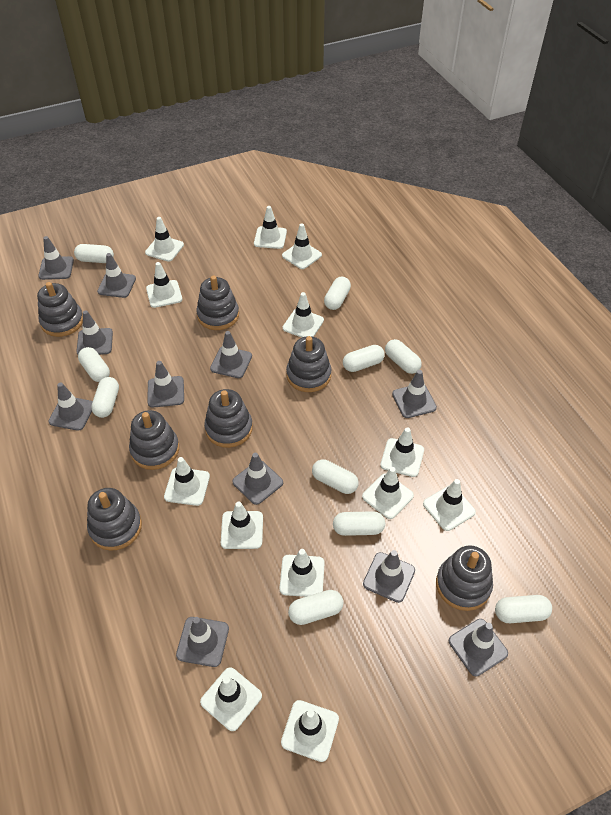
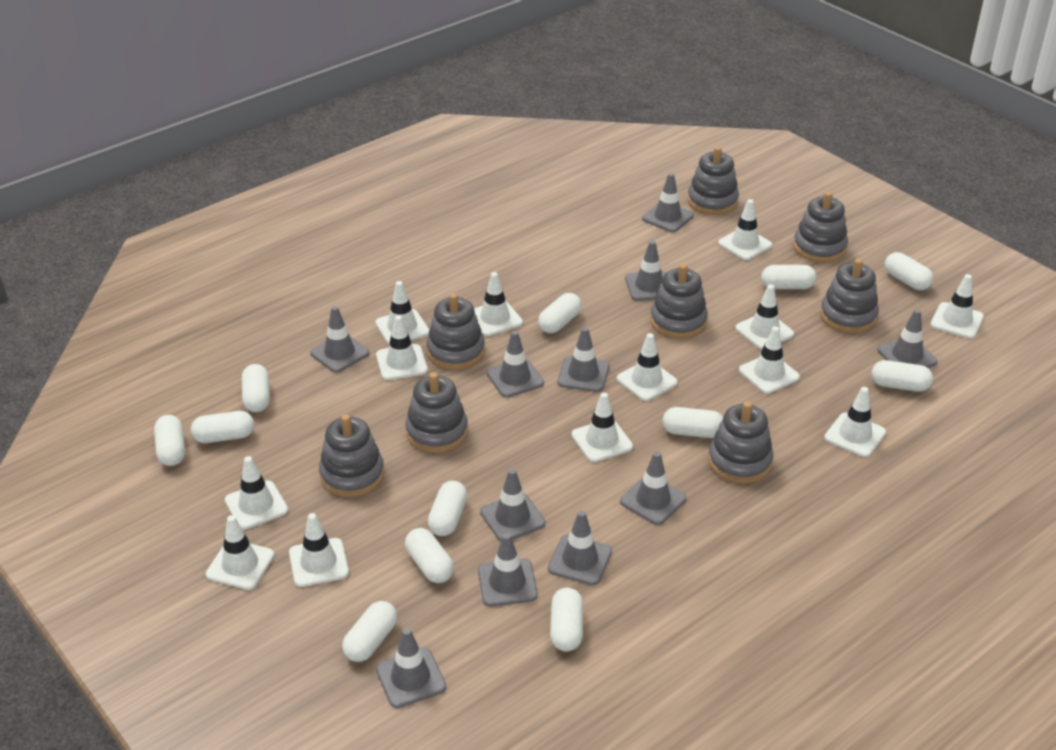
grey stacking toy: 7 -> 8
white capsule: 10 -> 12

